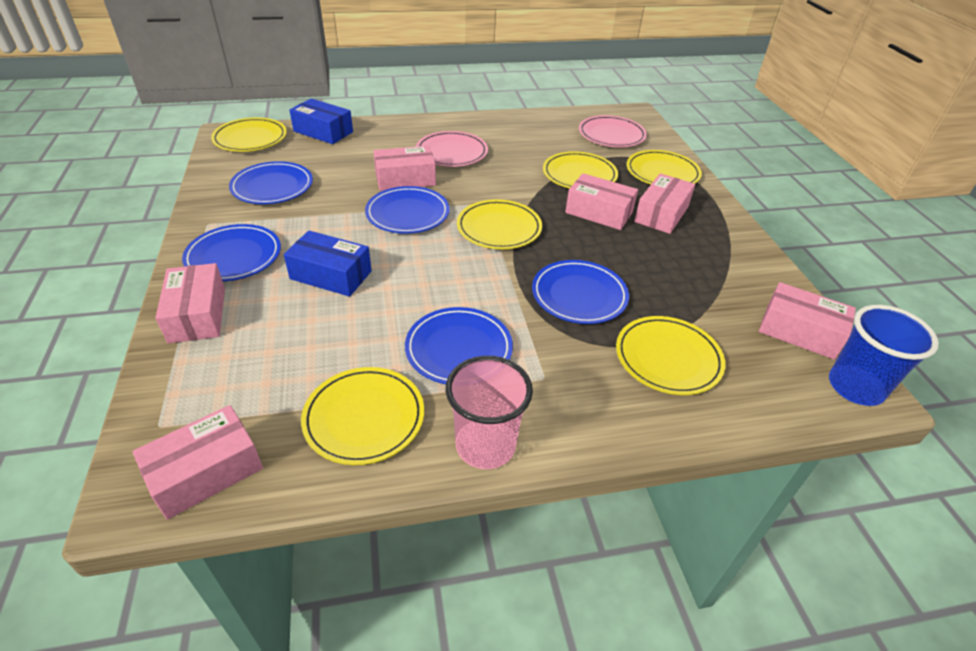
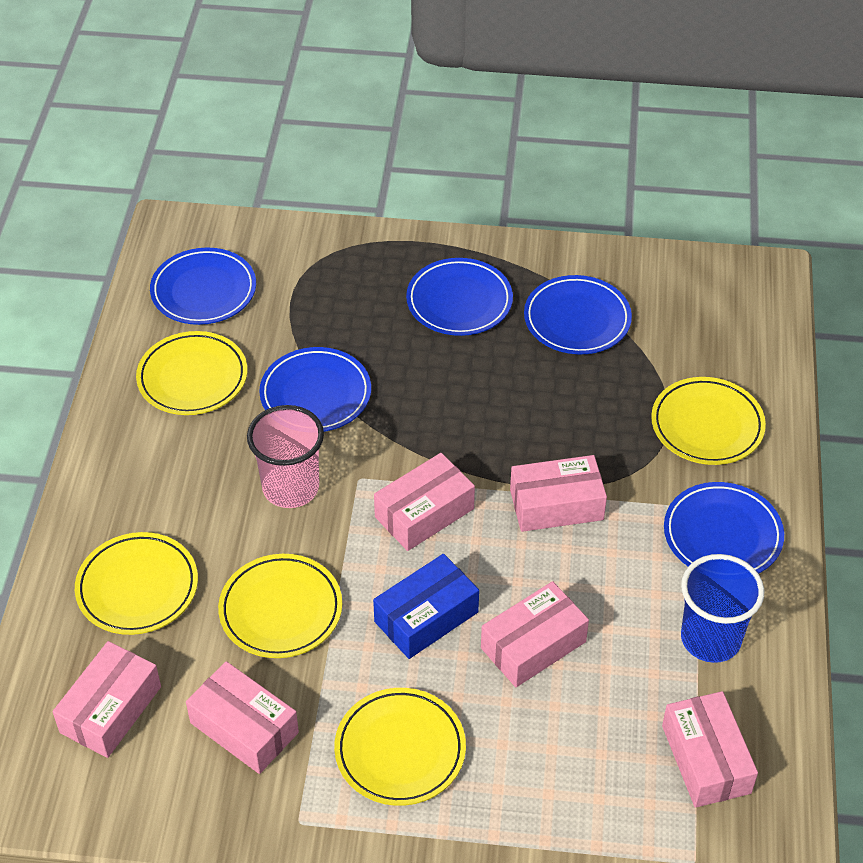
blue box: 2 -> 1
pink plate: 2 -> 0
yellow plate: 6 -> 5

